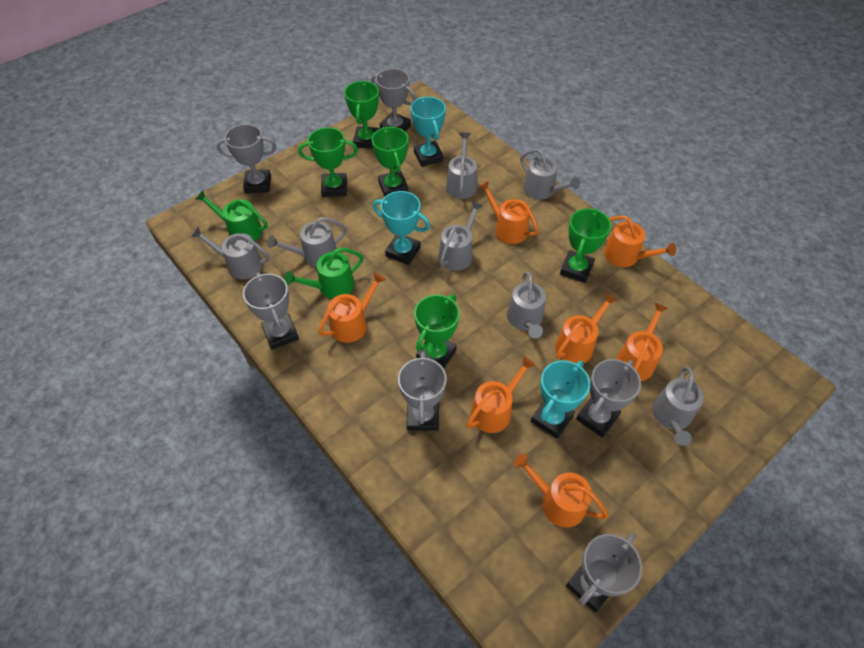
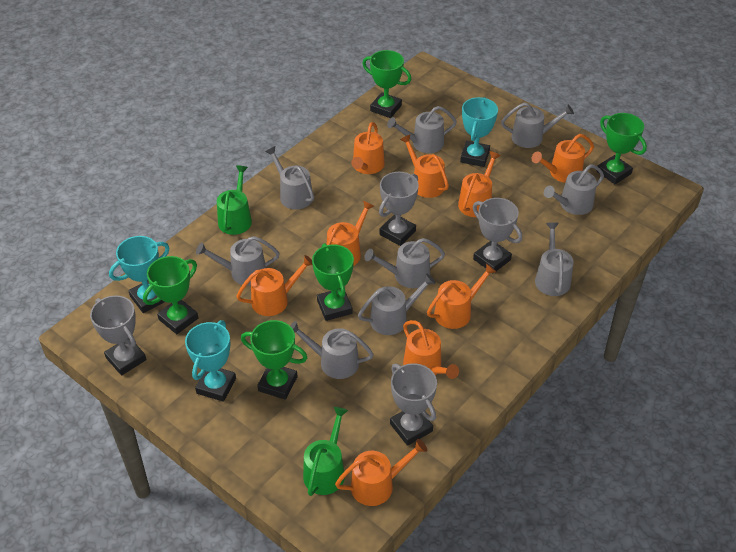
grey trophy: 6 -> 4
grey watering can: 7 -> 9
orange watering can: 7 -> 9

